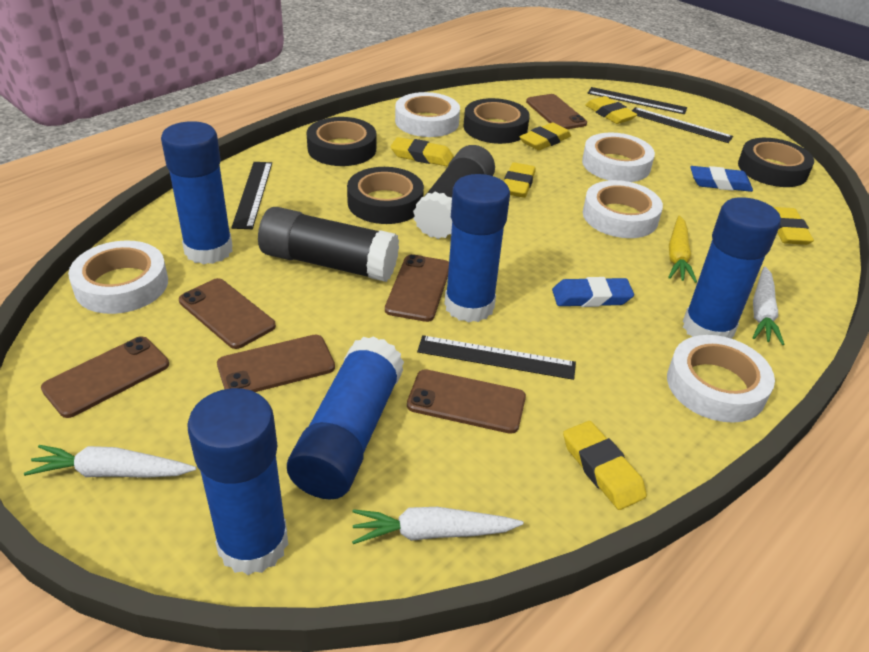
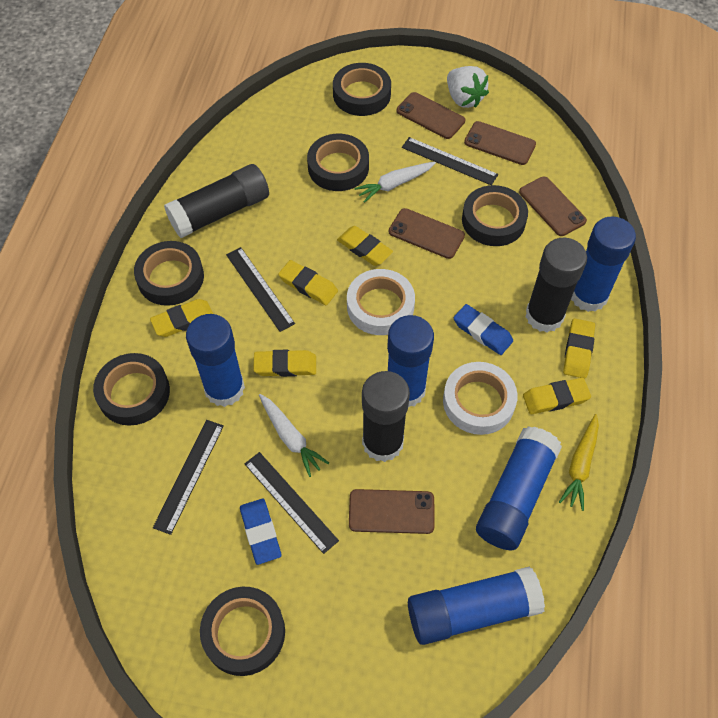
black glue stick: 2 -> 3
black tape: 4 -> 6
brown phone: 6 -> 5
white carrot: 3 -> 2
white strawberry: 0 -> 1
white tape: 5 -> 2

